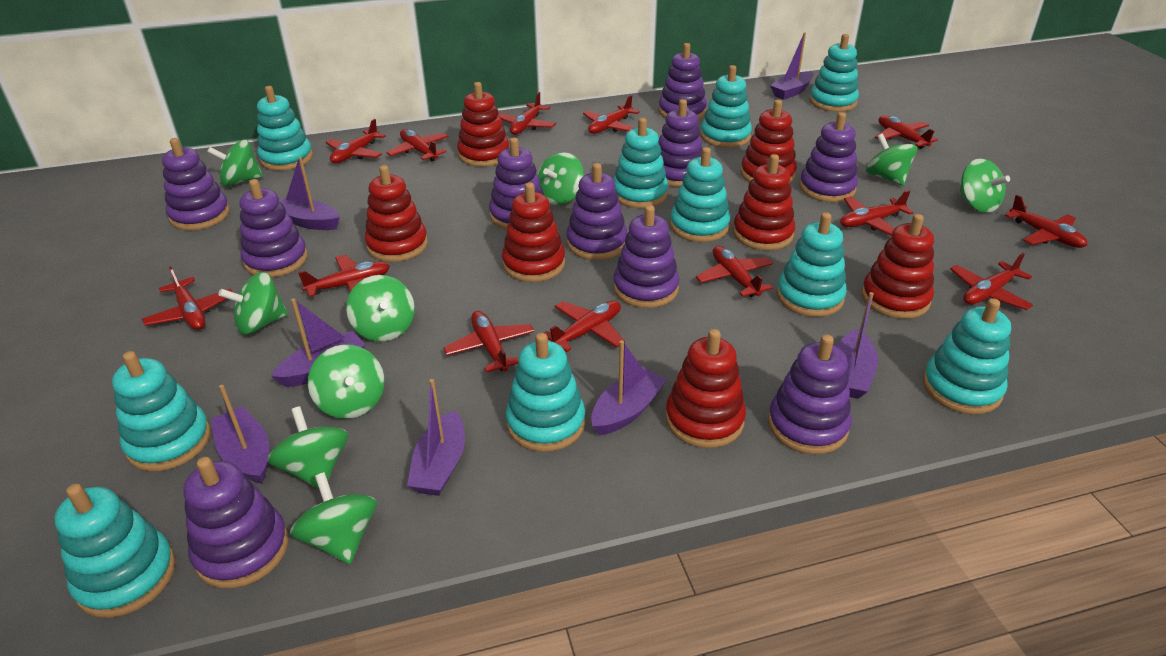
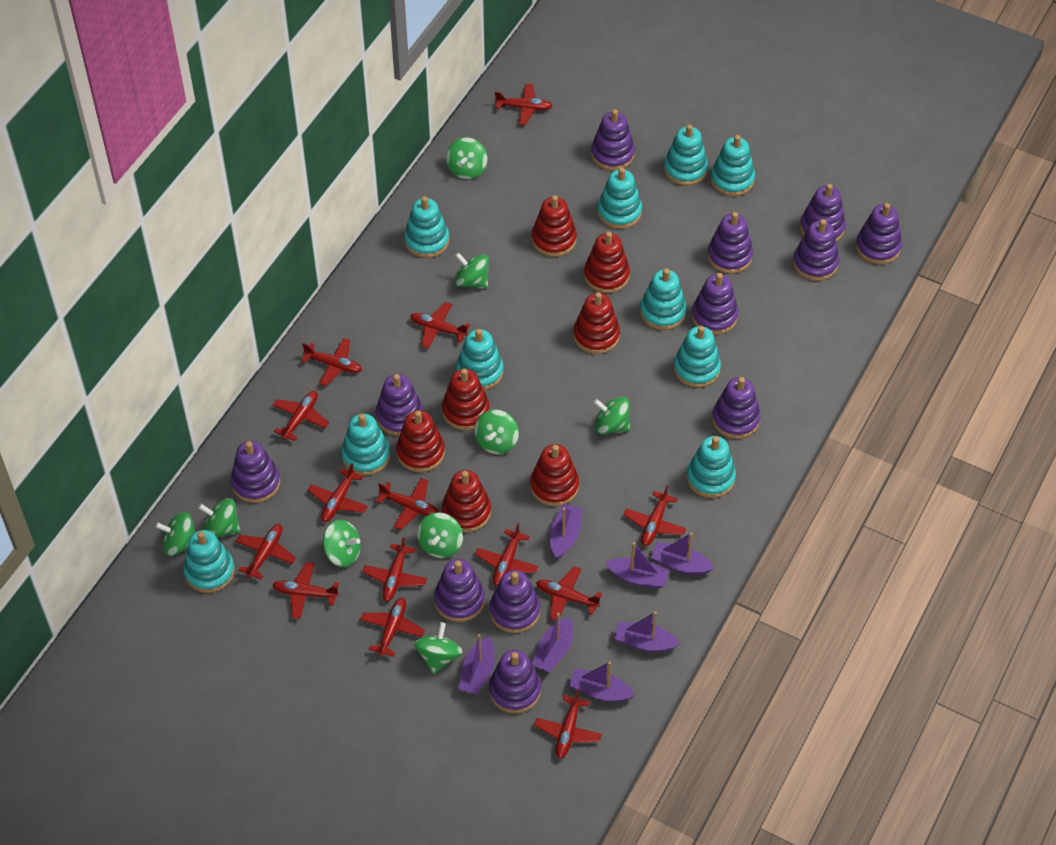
purple stacking toy: 10 -> 12
red plane: 13 -> 14

